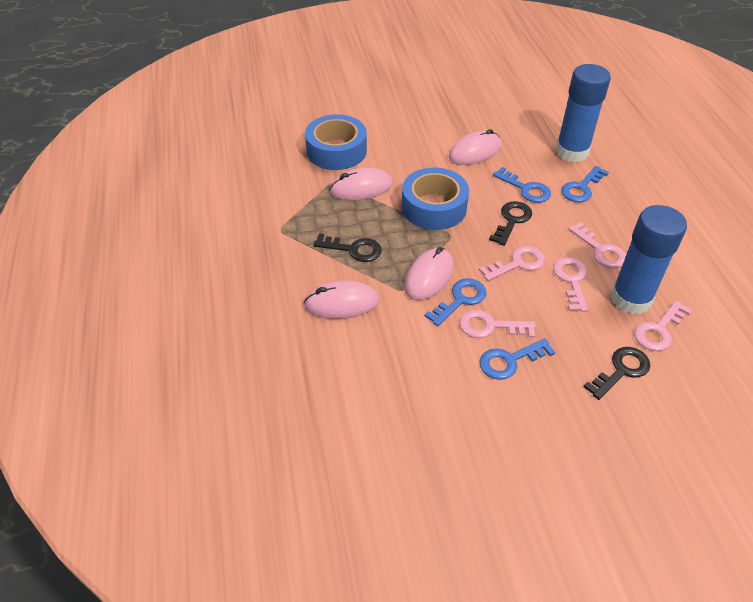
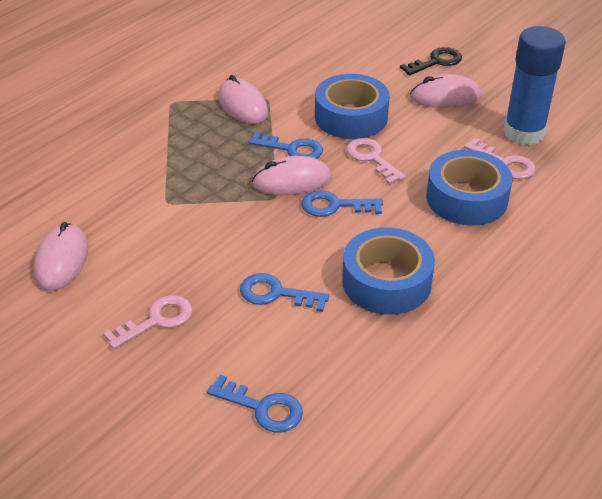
black key: 3 -> 1
blue glue stick: 2 -> 1
blue tape: 2 -> 3
pink key: 5 -> 3

